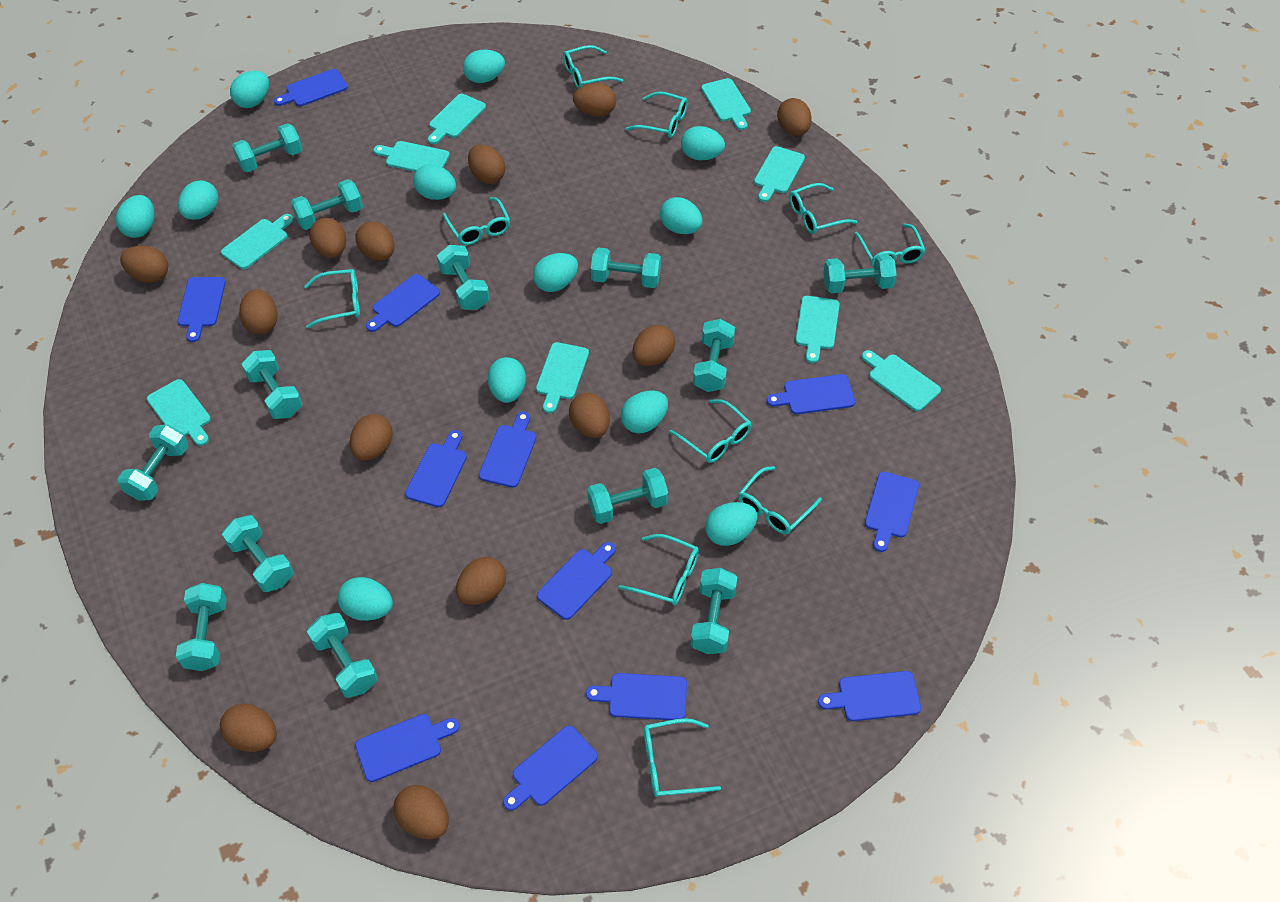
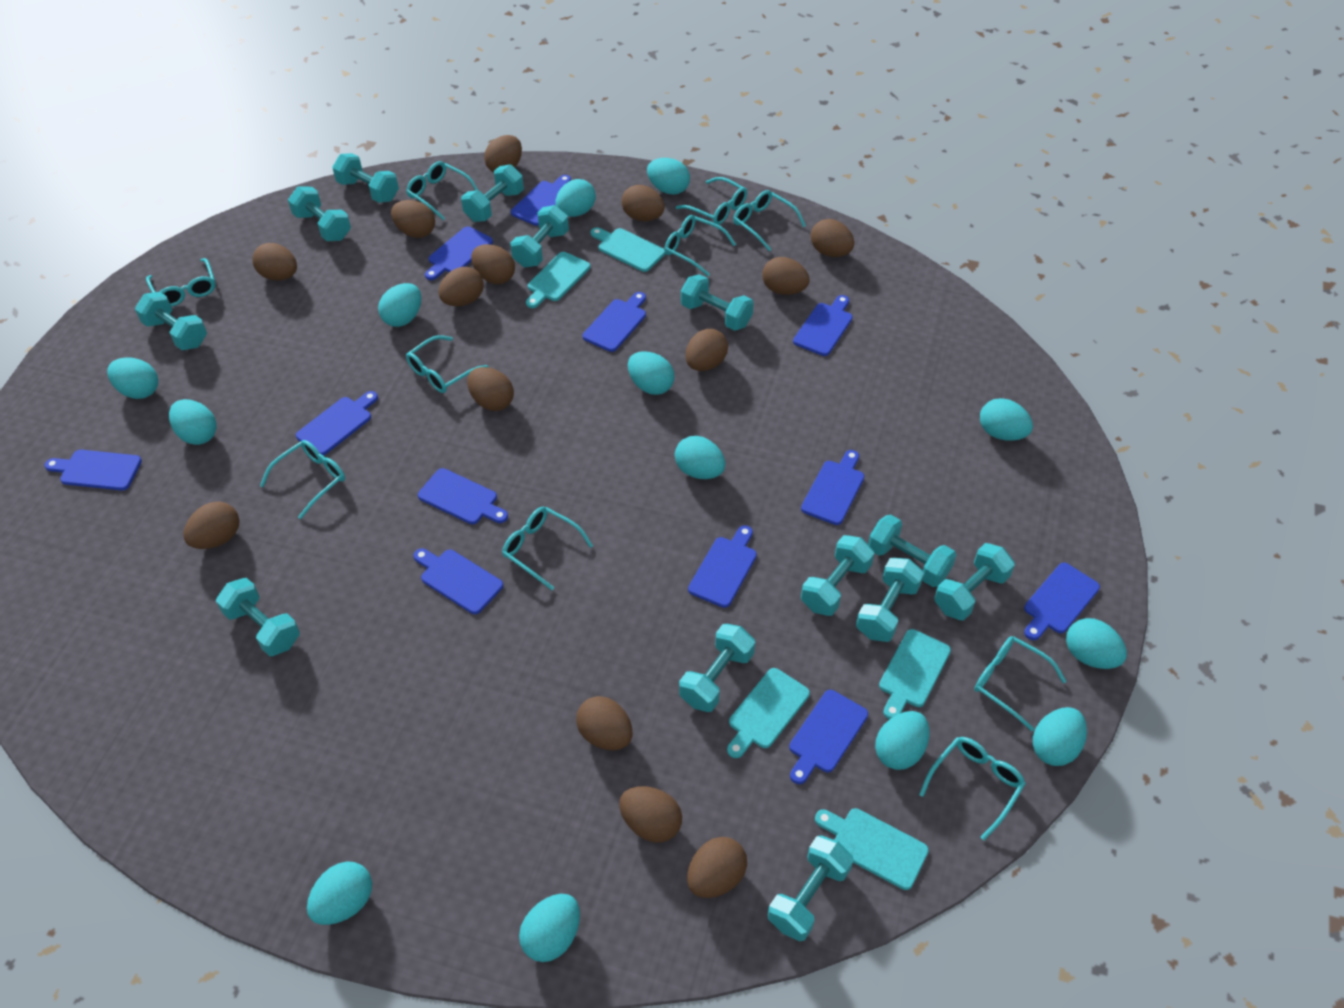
brown egg: 13 -> 14
turquoise cutting board: 9 -> 5
turquoise egg: 12 -> 13

